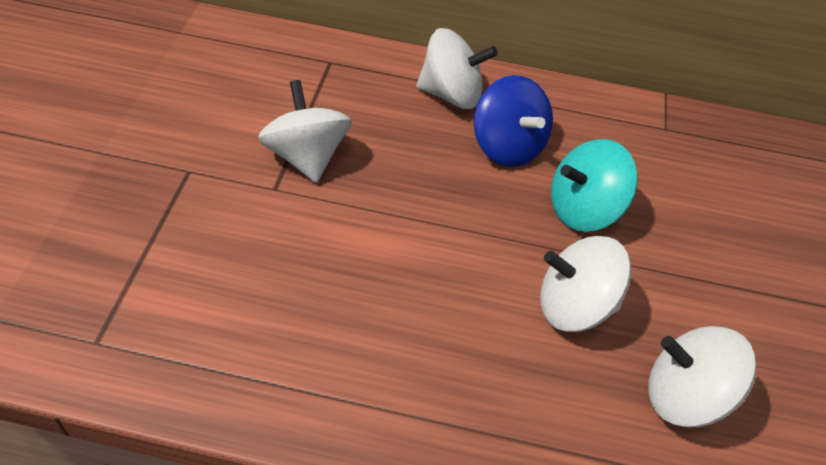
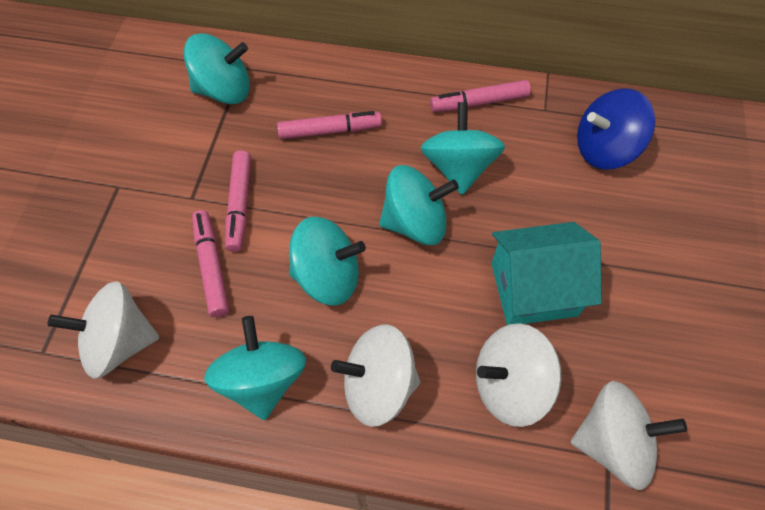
pink marker: 0 -> 4
turquoise house: 0 -> 1
turquoise spinning top: 1 -> 5

